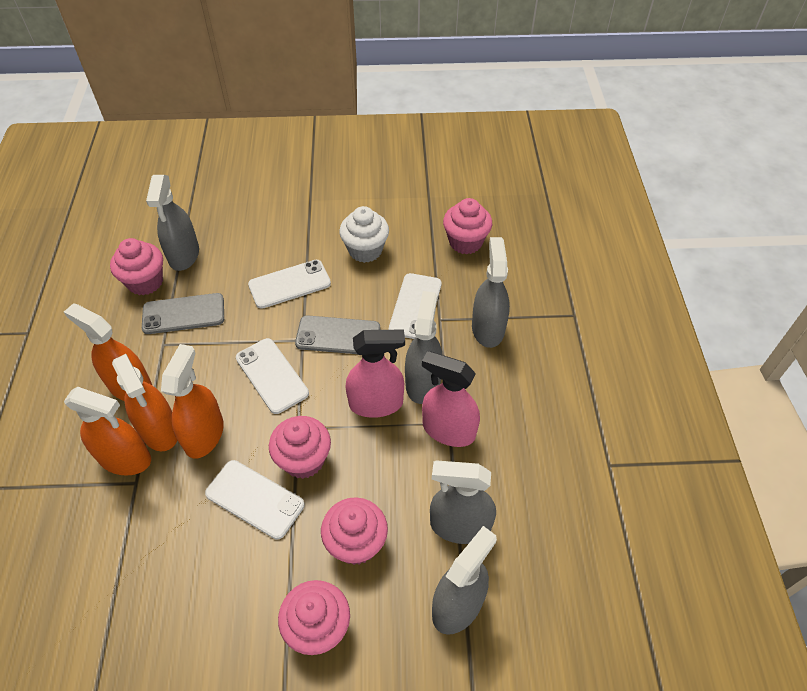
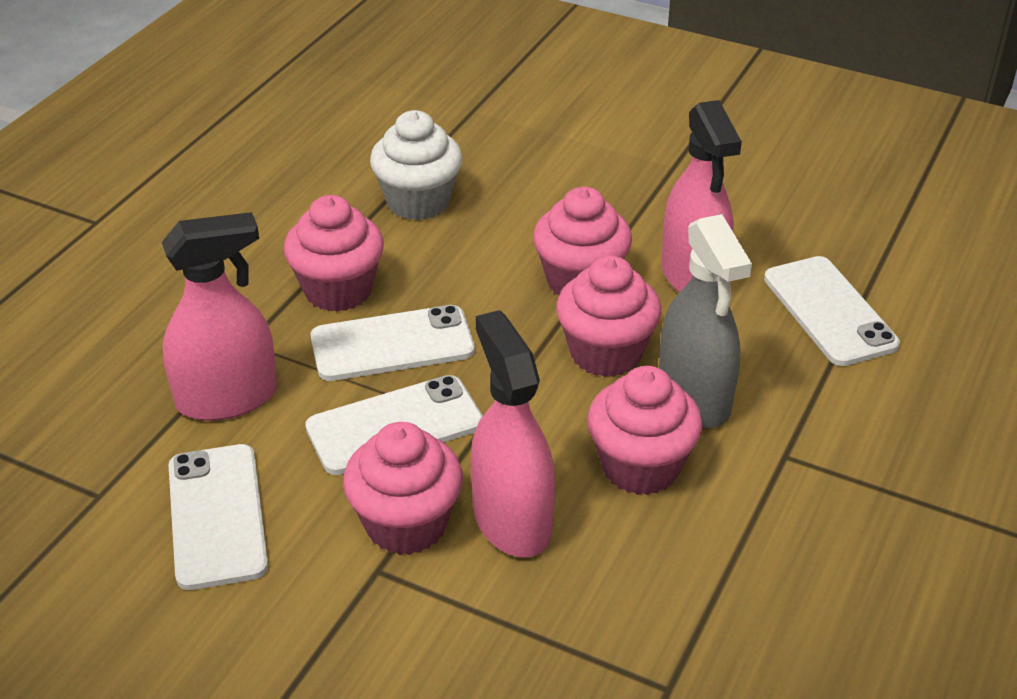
grey phone: 2 -> 0
grey spray bottle: 5 -> 1
orange spray bottle: 4 -> 0
pink spray bottle: 2 -> 3

